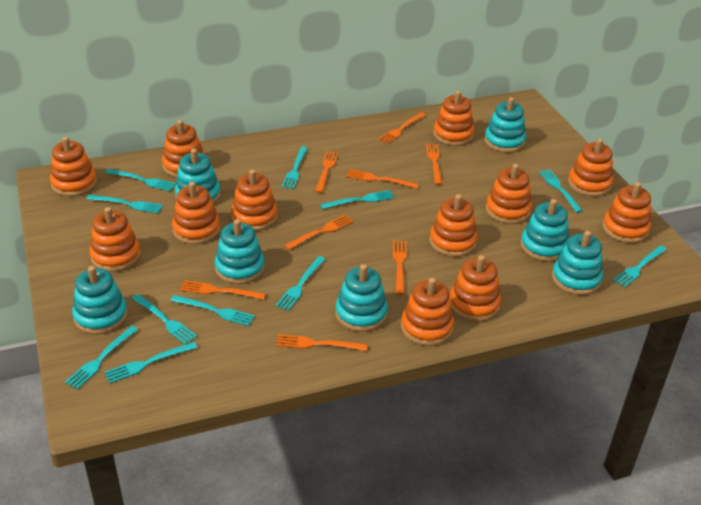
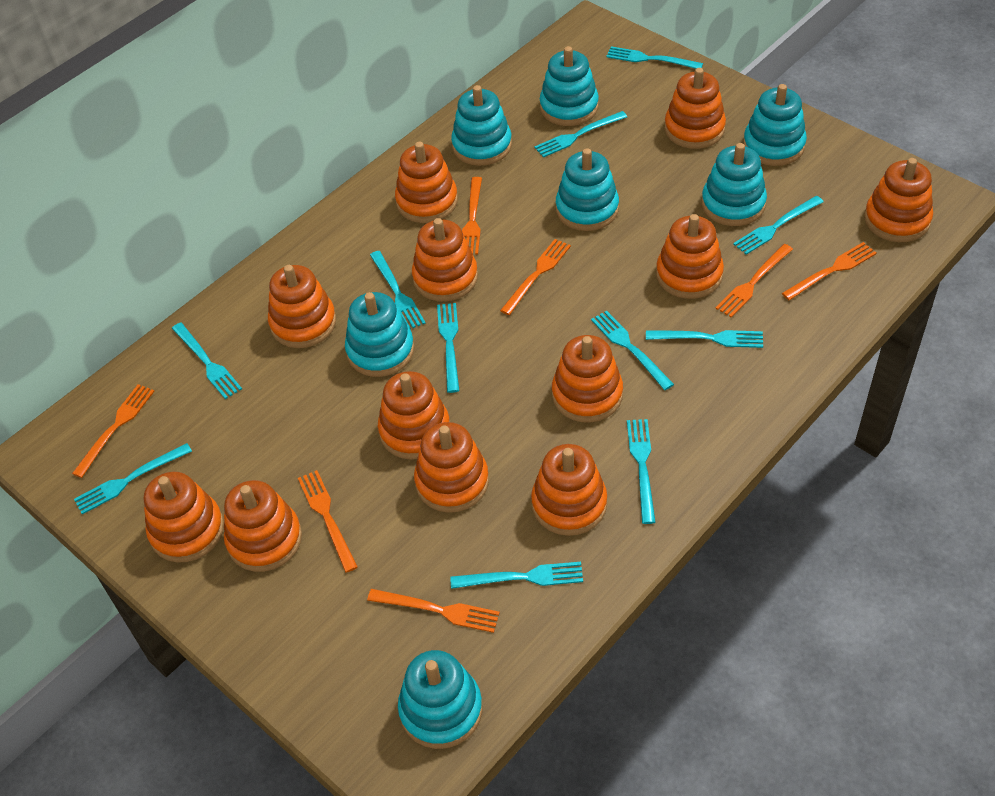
orange fork: 8 -> 7

